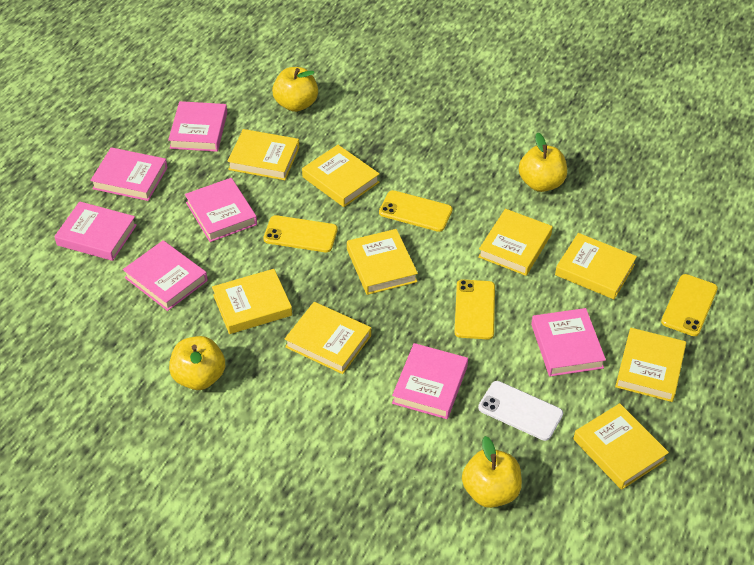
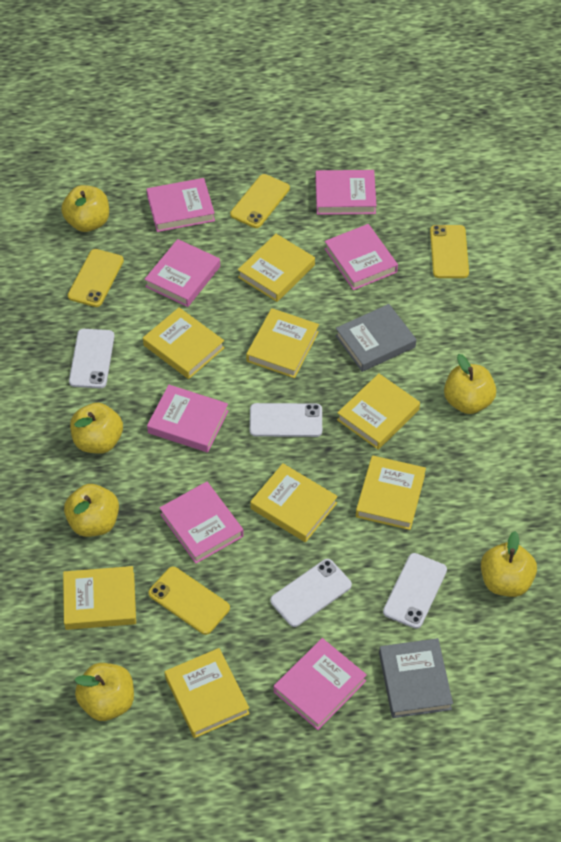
grey book: 0 -> 2
white phone: 1 -> 4
yellow apple: 4 -> 6
yellow book: 9 -> 8

